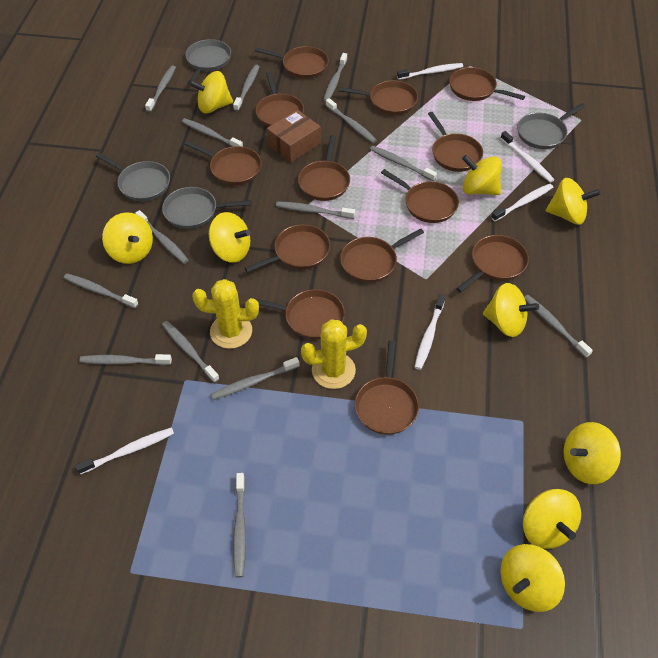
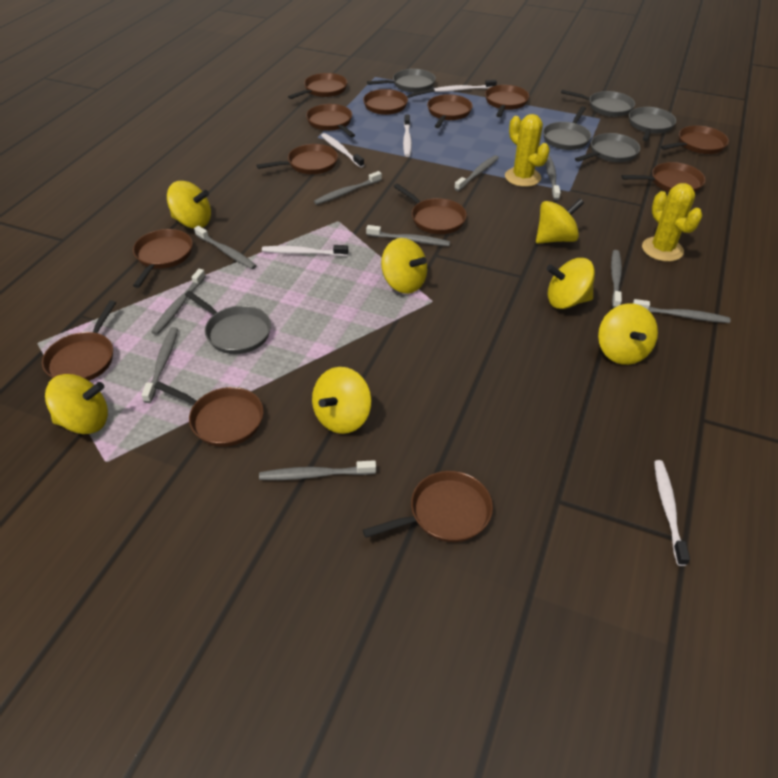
brown box: 1 -> 0
grey pan: 4 -> 6
grey toothbrush: 14 -> 10
yellow spinning top: 9 -> 7

